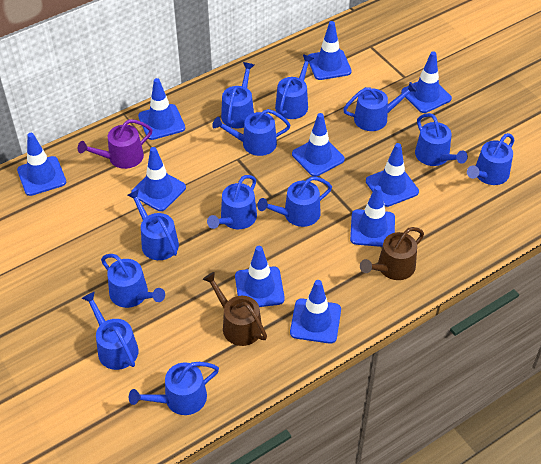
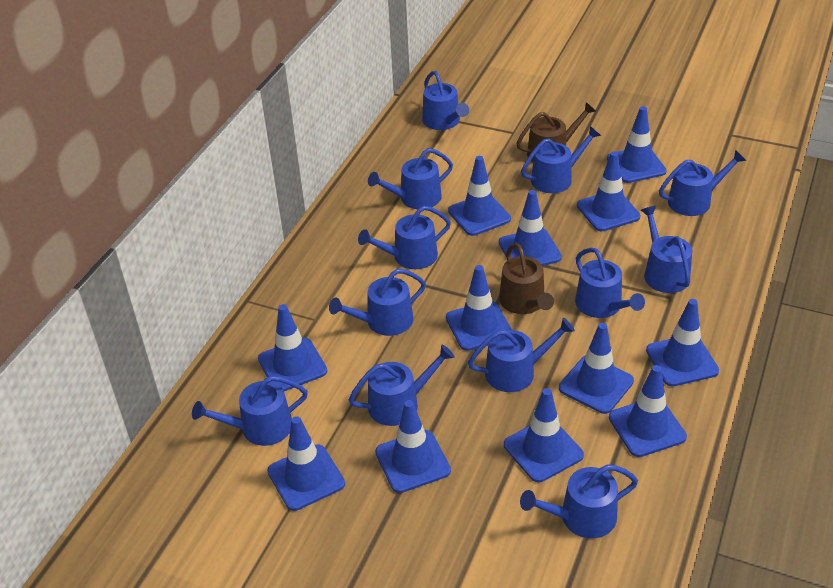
blue traffic cone: 10 -> 12
purple watering can: 1 -> 0

